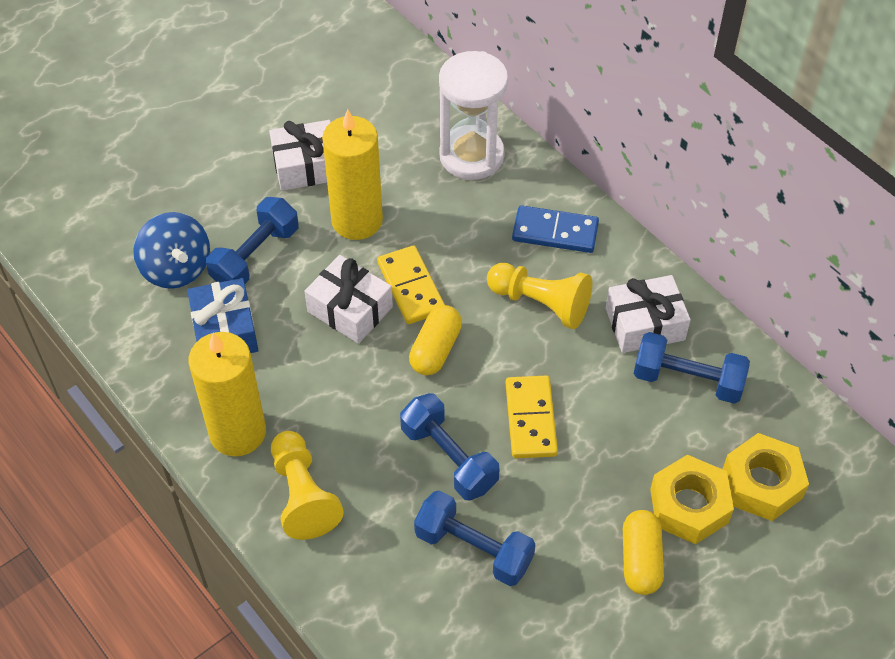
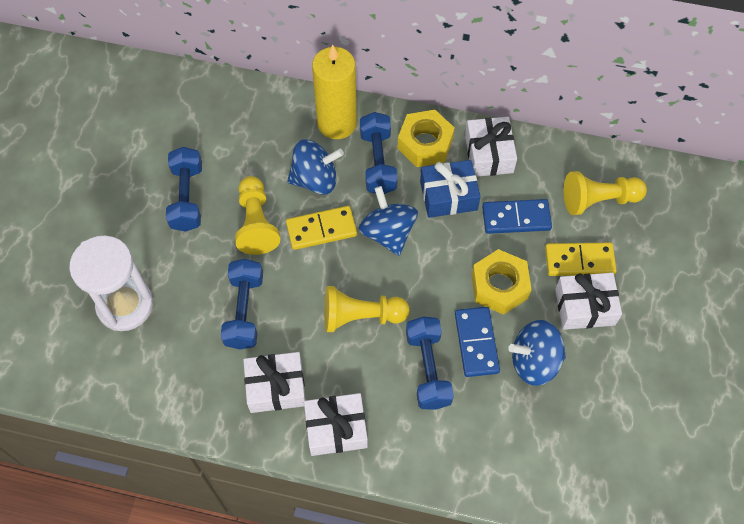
blue domino: 1 -> 2
blue spinning top: 1 -> 3
white gift: 3 -> 4
yellow candle: 2 -> 1
yellow capsule: 2 -> 0
yellow pawn: 2 -> 3

